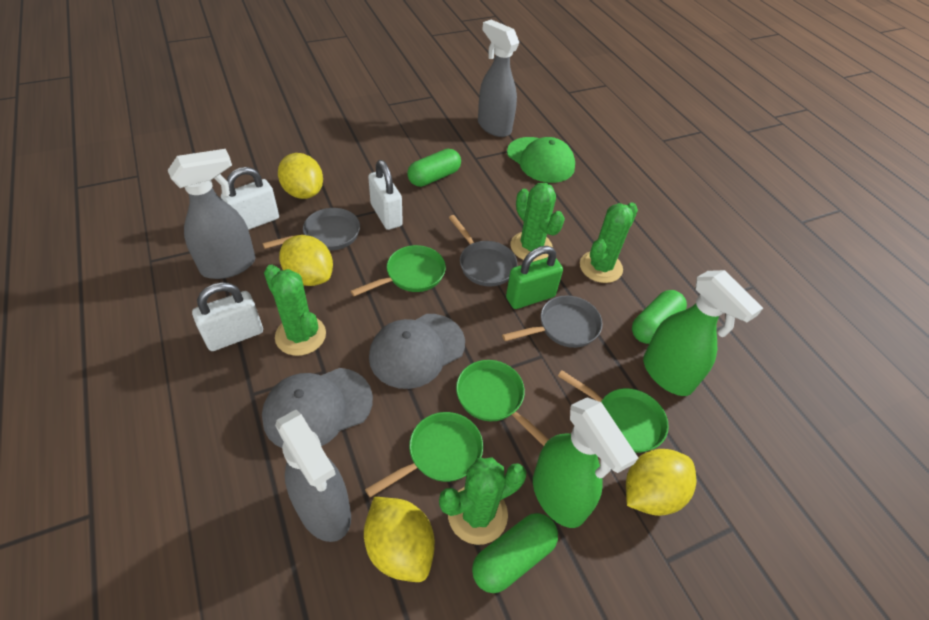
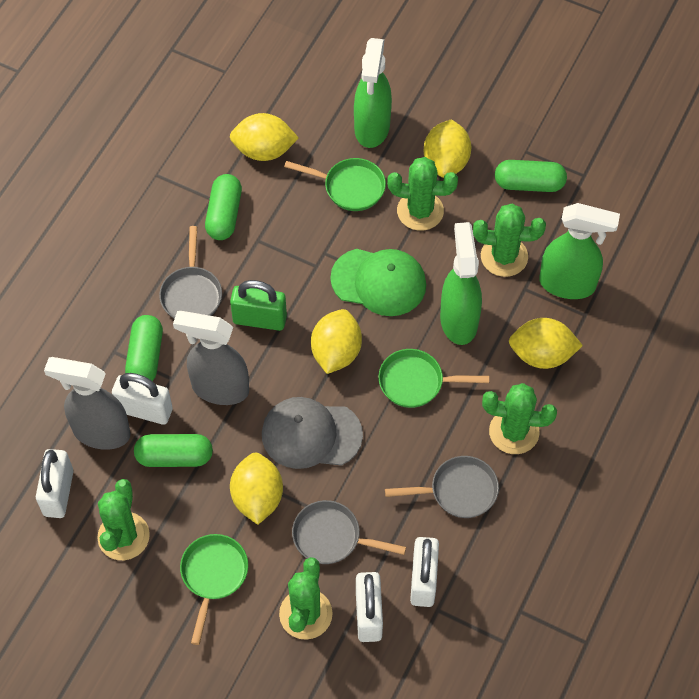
green cactus: 4 -> 5
green capsule: 3 -> 4
green pan: 4 -> 3
green spray bottle: 2 -> 3
grey cap: 2 -> 1
grey spray bottle: 3 -> 2
white padlock: 3 -> 4
yellow lemon: 4 -> 5

